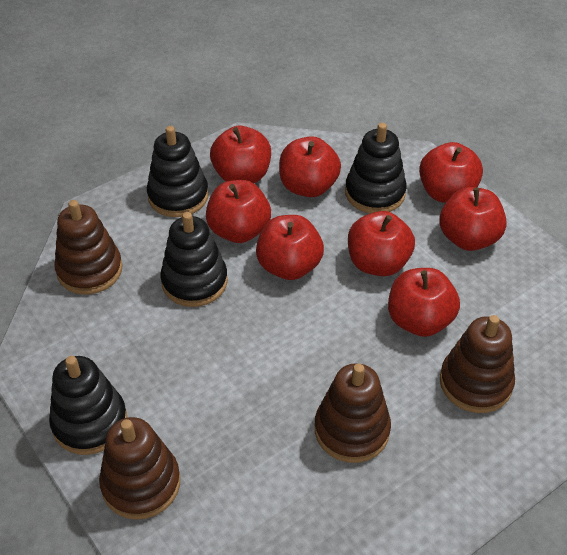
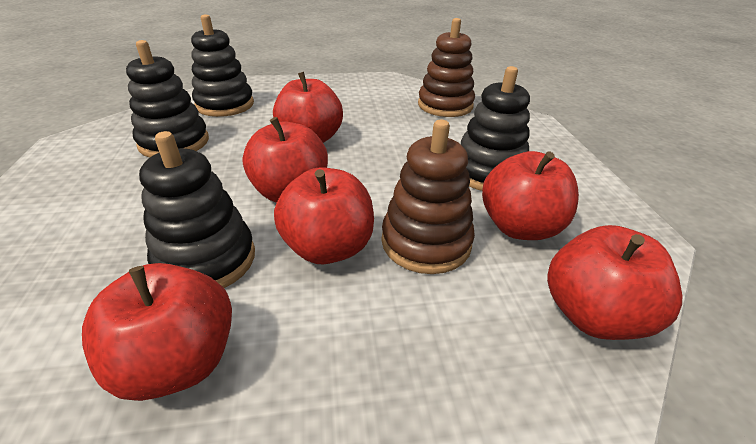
brown stacking toy: 4 -> 2
red apple: 8 -> 6

